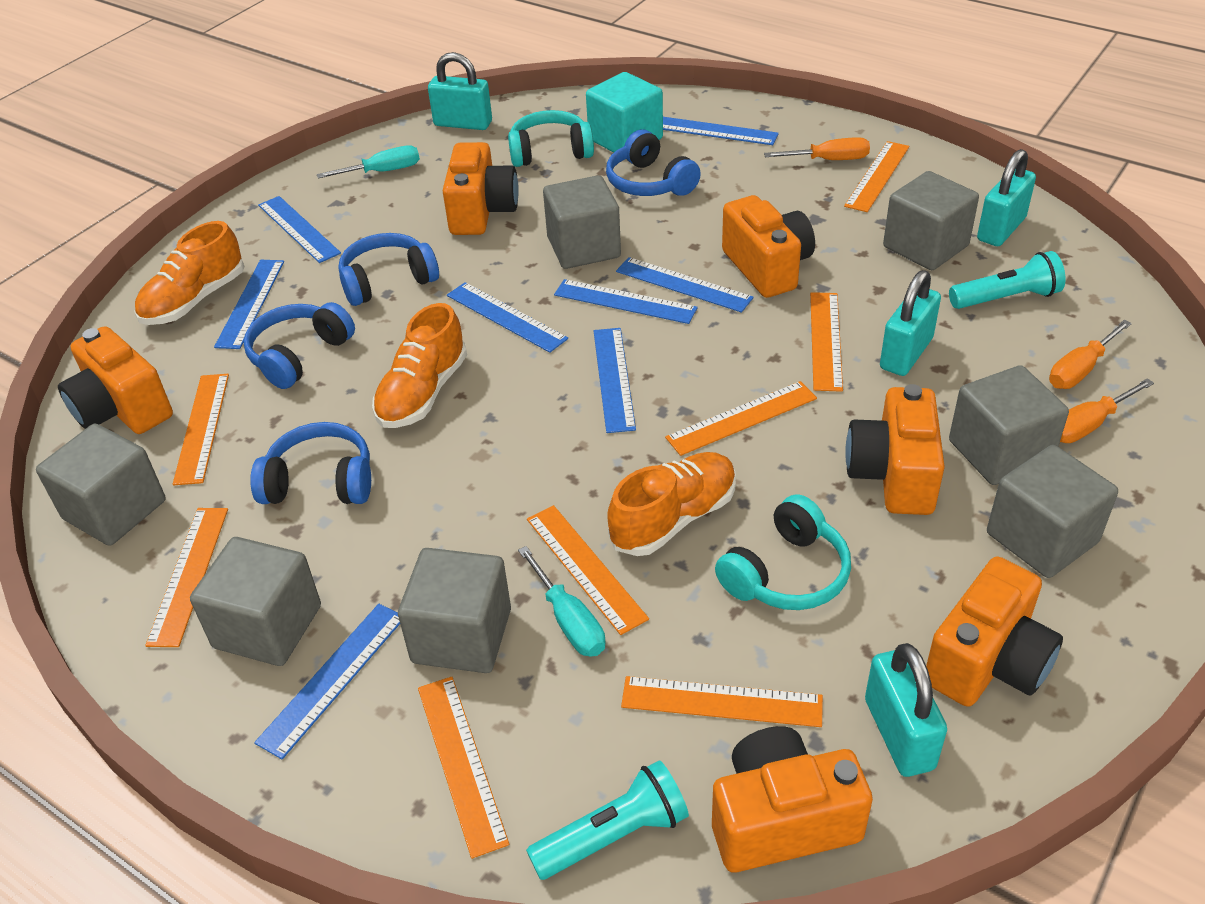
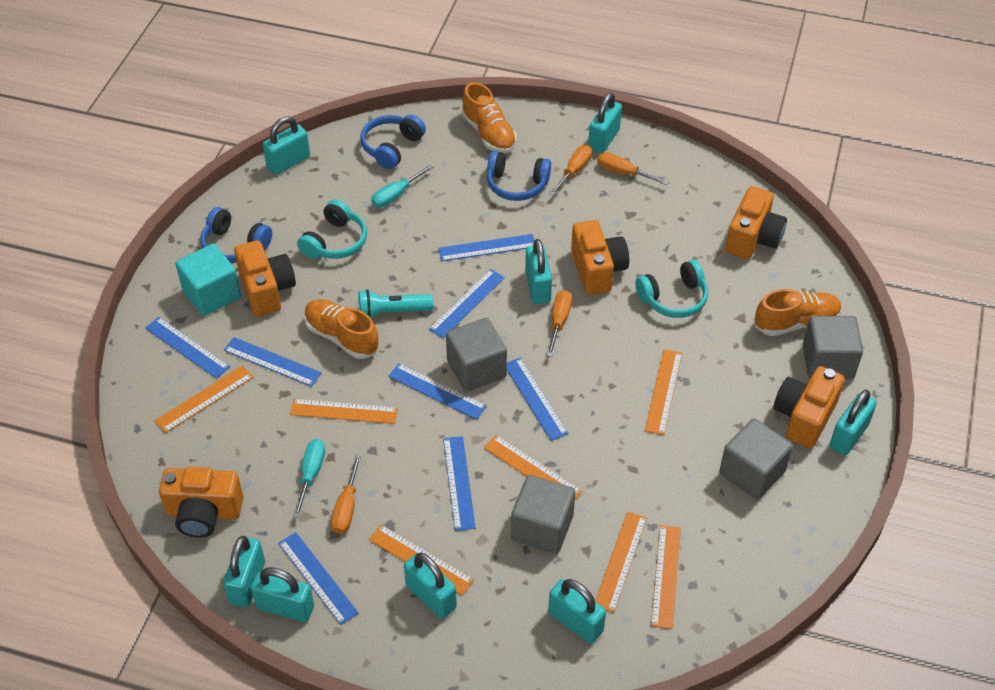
blue headphones: 4 -> 3
grey cube: 7 -> 4
orange camera: 6 -> 5
orange ruler: 8 -> 7
orange screwdriver: 3 -> 4
turquoise flashlight: 2 -> 1
turquoise padlock: 4 -> 8

